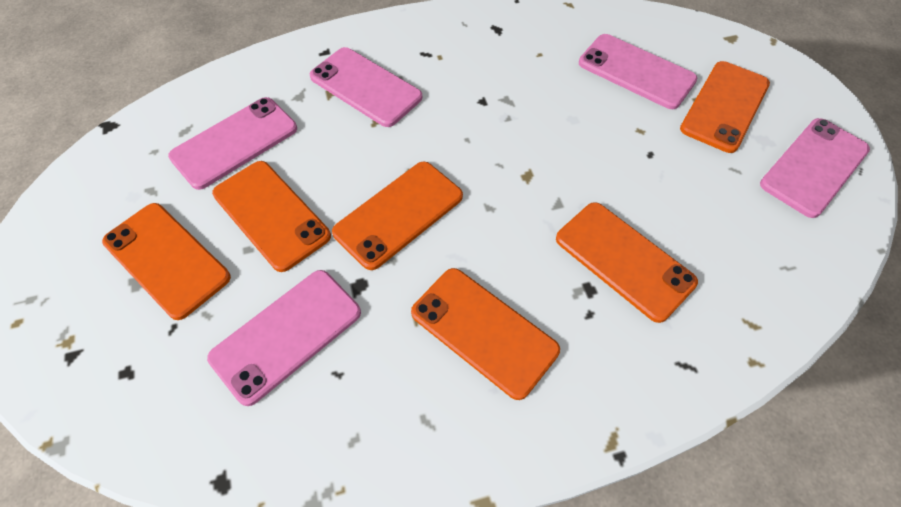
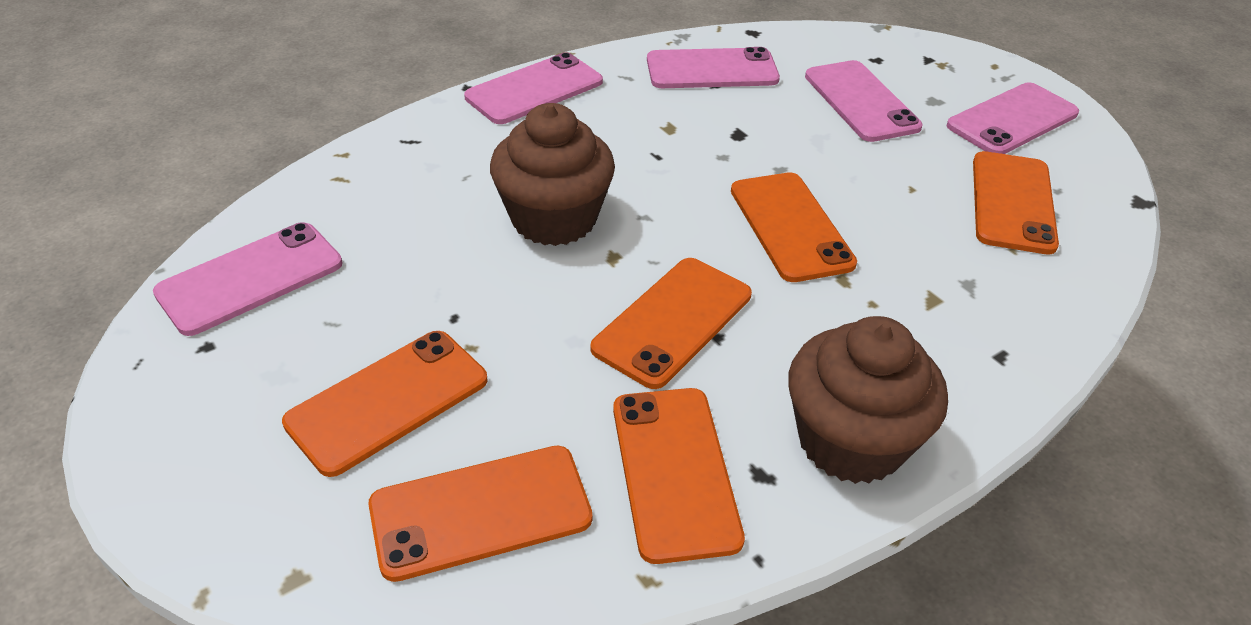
brown cupcake: 0 -> 2

